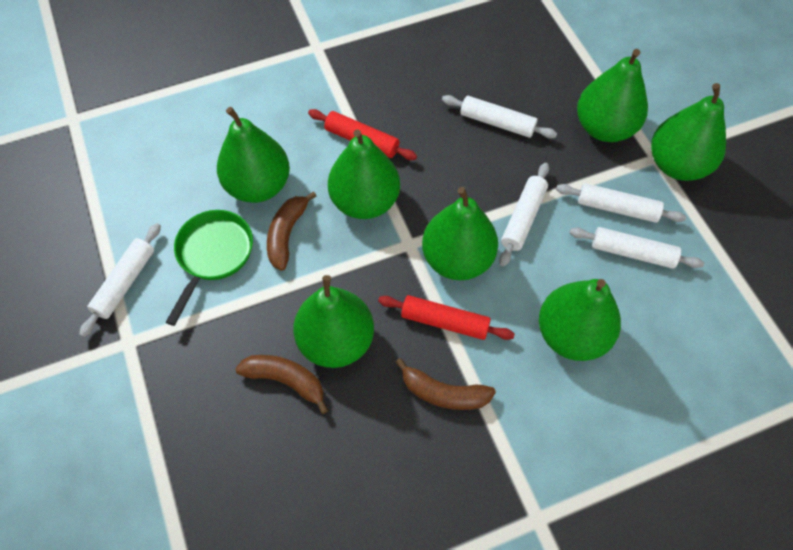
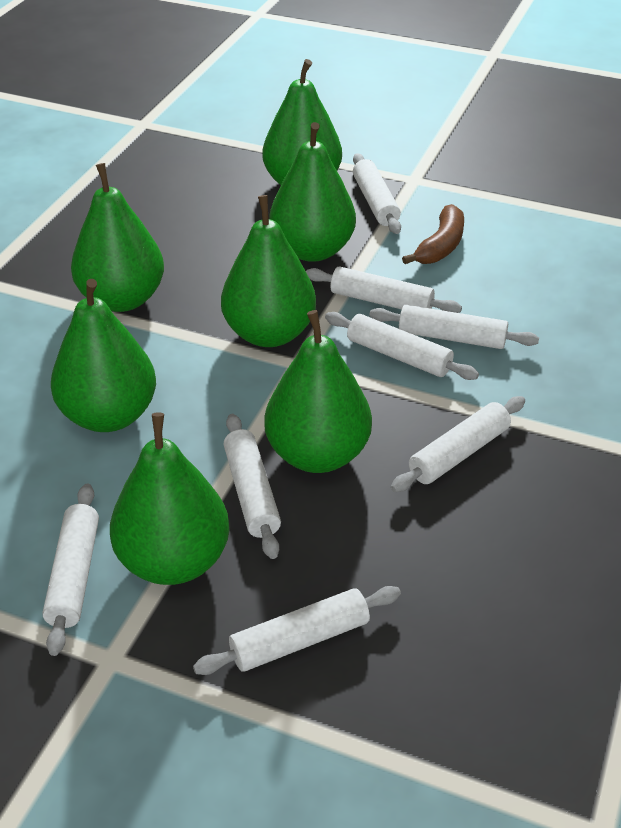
brown banana: 3 -> 1
green pan: 1 -> 0
red rolling pin: 2 -> 0
white rolling pin: 5 -> 8

